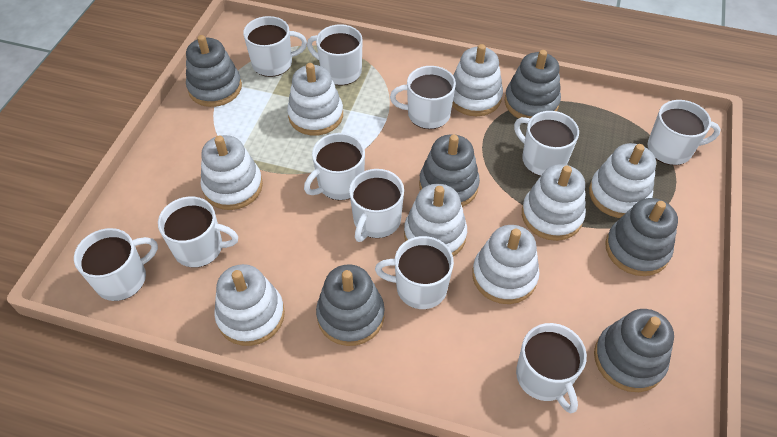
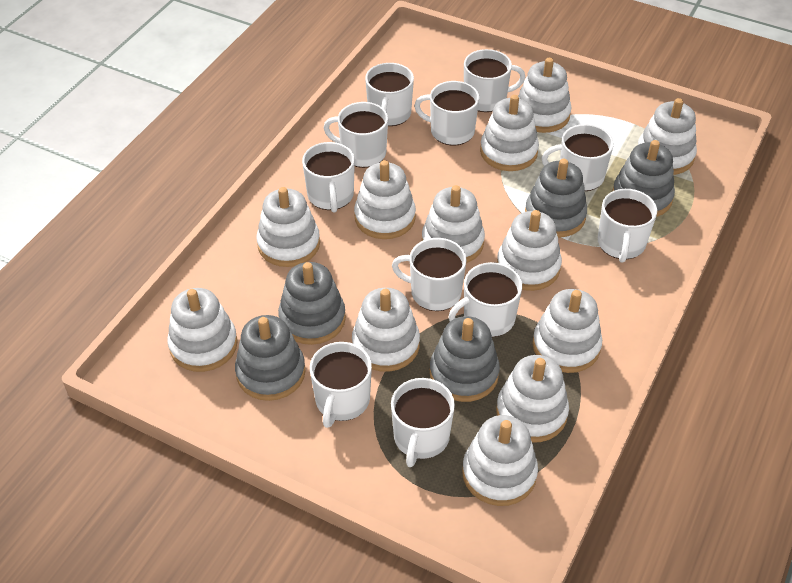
grey stacking toy: 6 -> 5
white stacking toy: 8 -> 12

